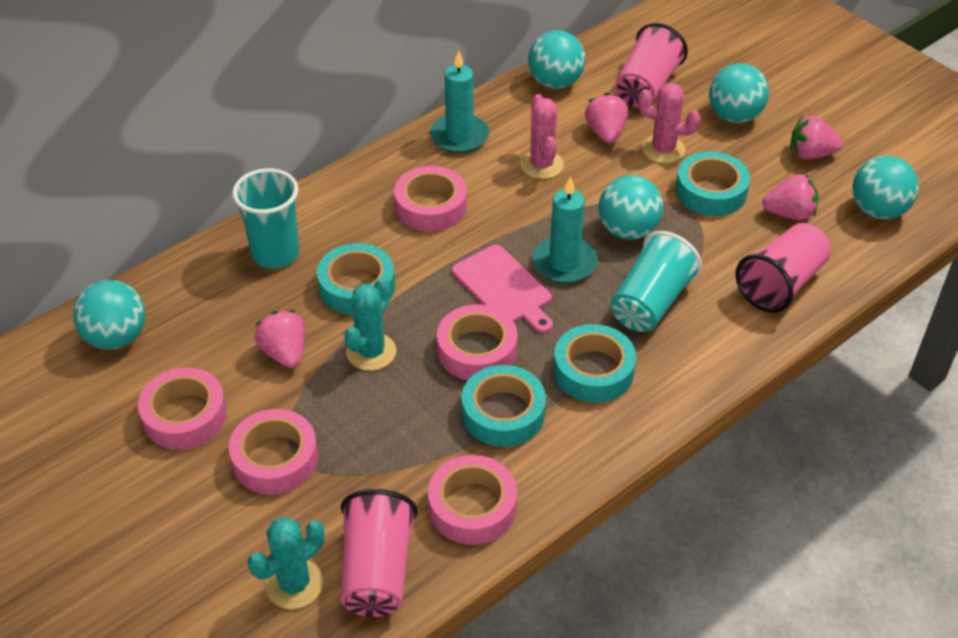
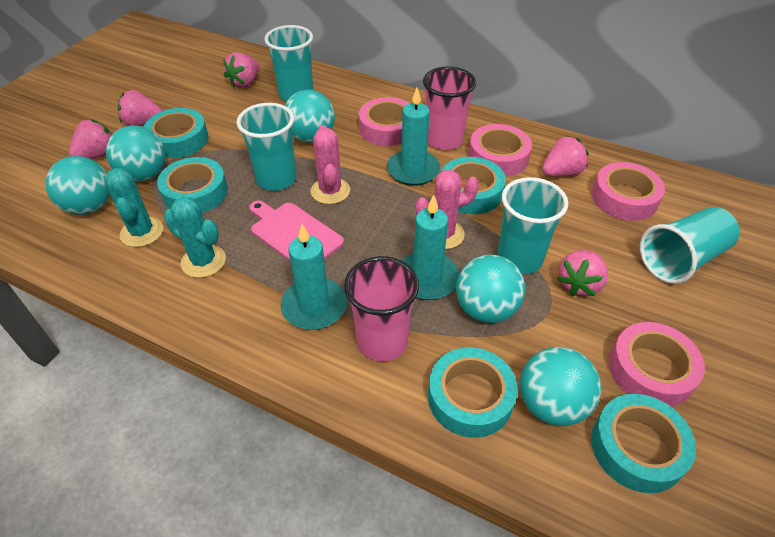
pink cup: 3 -> 2
pink strawberry: 4 -> 5
pink tape: 5 -> 4
turquoise candle: 2 -> 3
turquoise cup: 2 -> 4
turquoise tape: 4 -> 5

